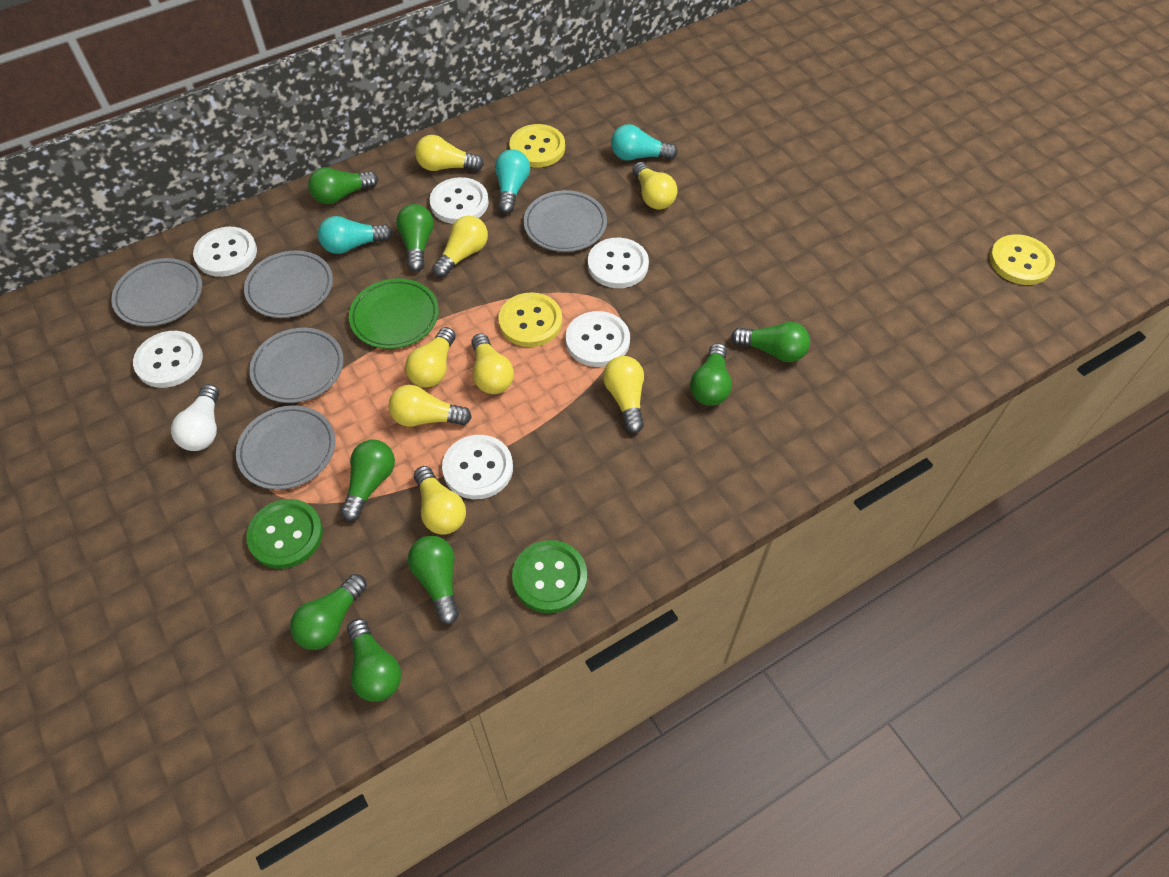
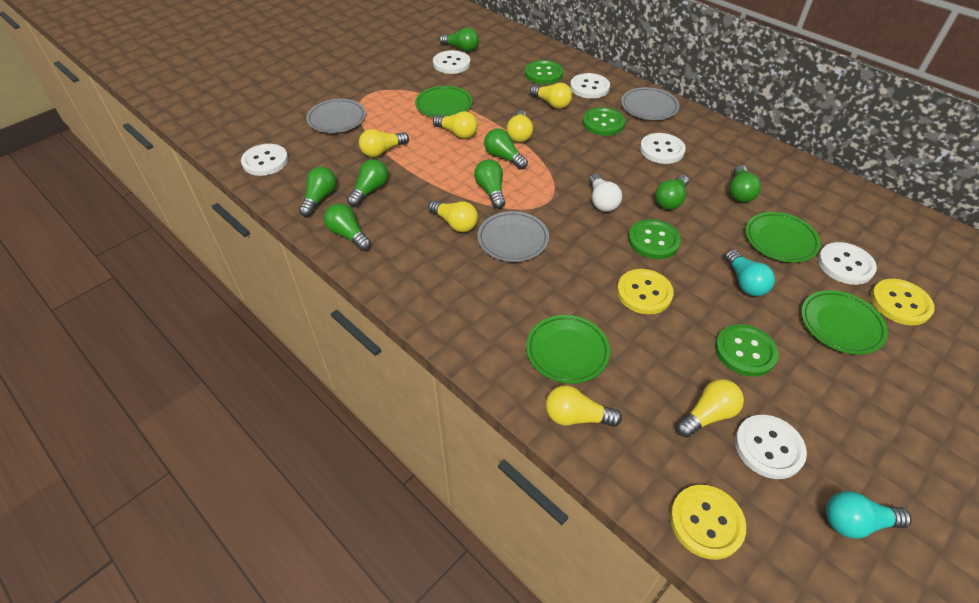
green button: 2 -> 4
green plate: 1 -> 4
grey plate: 5 -> 3
turquoise light bulb: 3 -> 2
yellow light bulb: 8 -> 7

